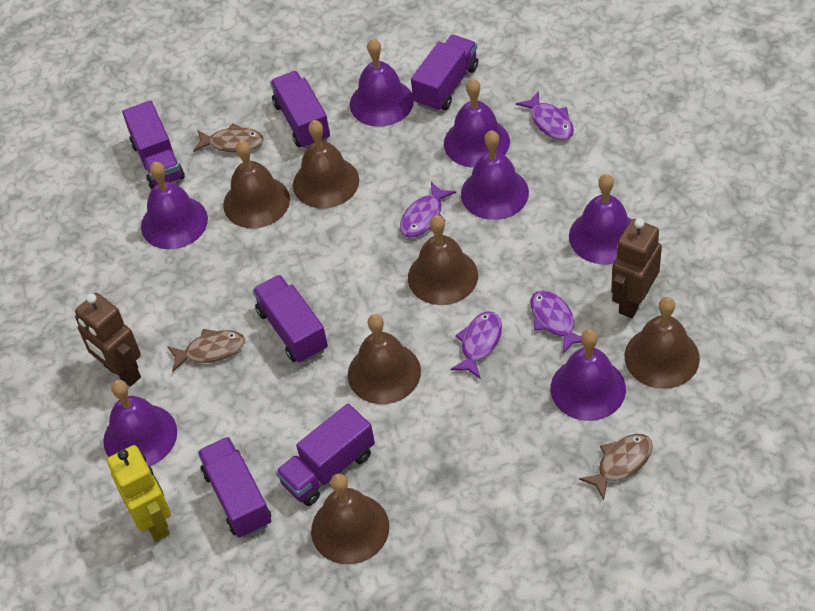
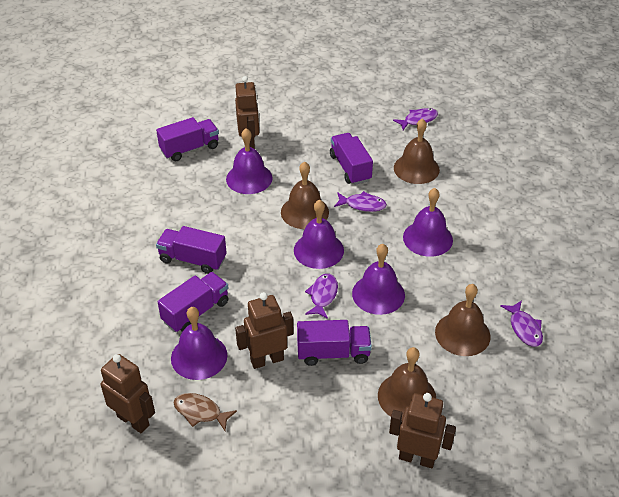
brown bell: 6 -> 4
brown fish: 3 -> 1
brown robot: 2 -> 4
purple bell: 7 -> 5
purple truck: 6 -> 5
yellow robot: 1 -> 0

